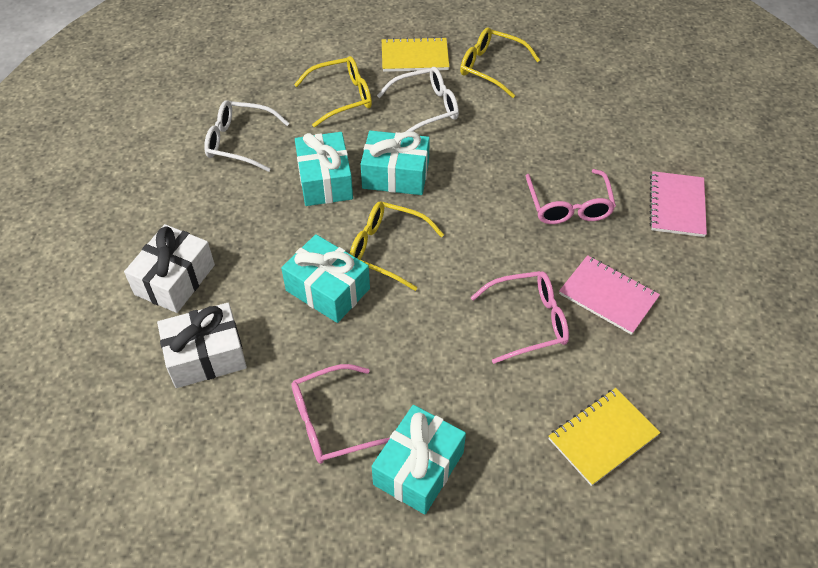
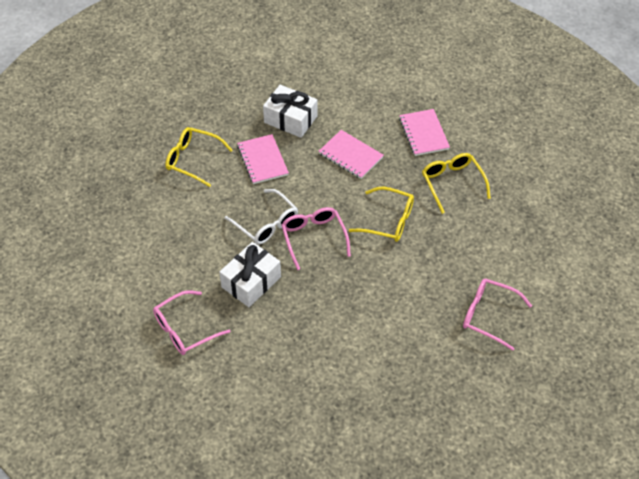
pink notebook: 2 -> 3
turquoise gift: 4 -> 0
white glasses: 2 -> 1
yellow notebook: 2 -> 0

